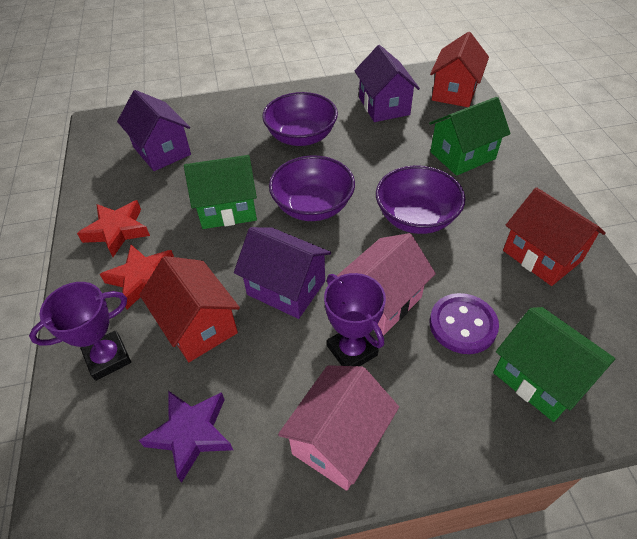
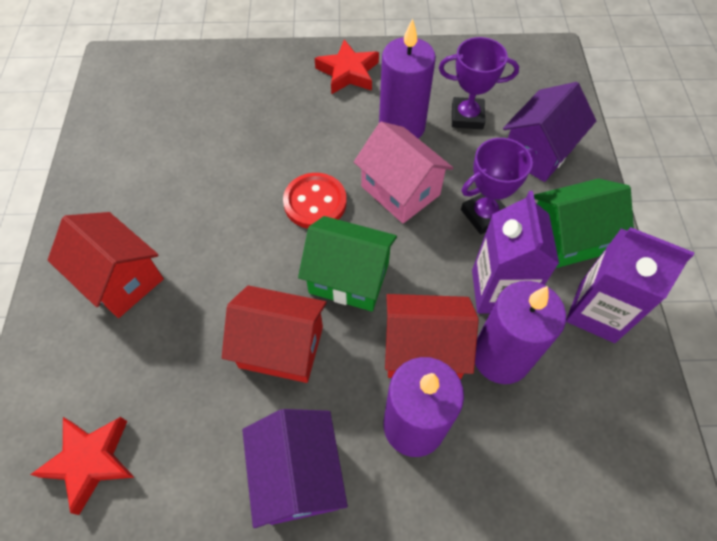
green house: 3 -> 2
pink house: 2 -> 1
purple bowl: 3 -> 0
purple button: 1 -> 0
purple candle: 0 -> 3
purple carton: 0 -> 2
purple house: 3 -> 2
purple star: 1 -> 0
red button: 0 -> 1

